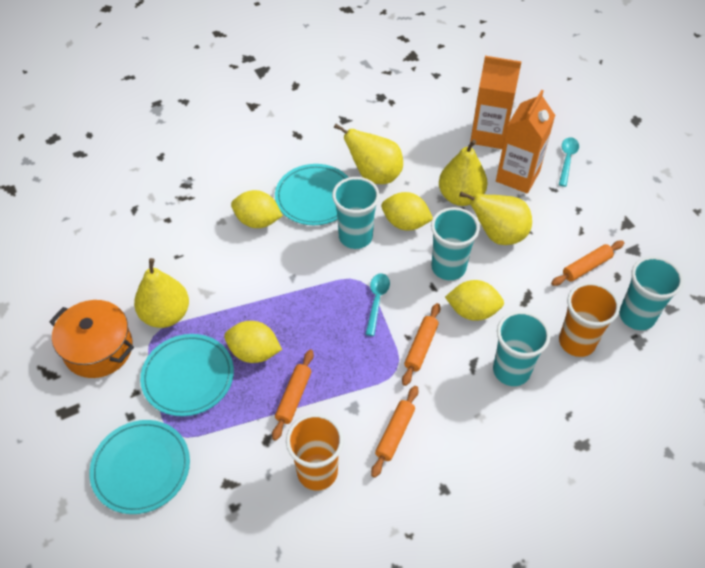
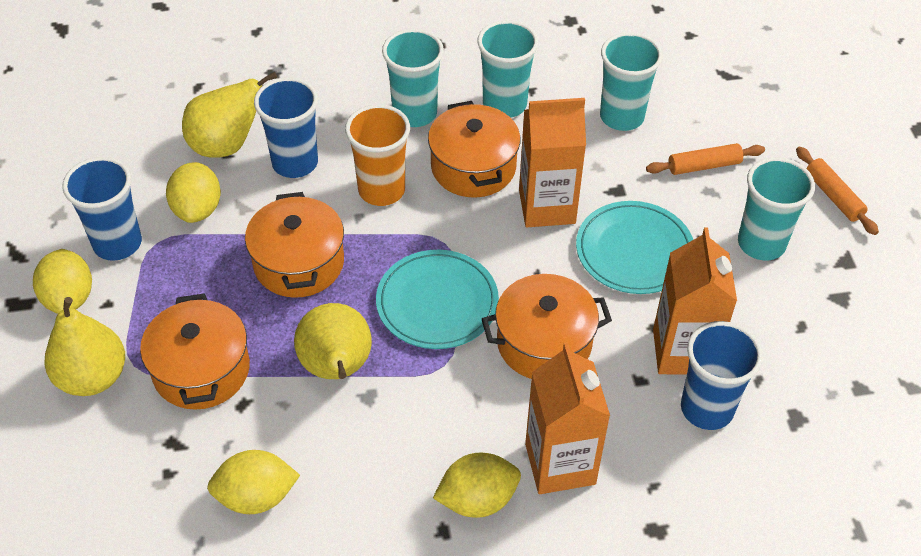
blue cup: 0 -> 3
orange carton: 2 -> 3
orange cup: 2 -> 1
orange pot: 1 -> 4
orange rolling pin: 4 -> 2
turquoise plate: 3 -> 2
turquoise spoon: 2 -> 0
yellow pear: 4 -> 3

